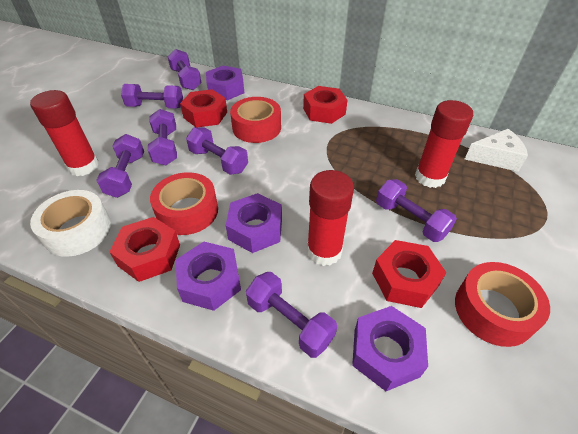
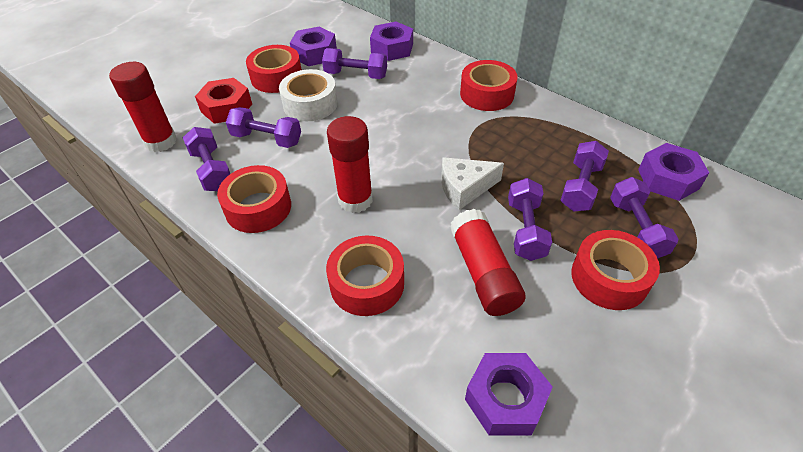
purple dumbbell: 7 -> 6
red nut: 4 -> 1
red tape: 3 -> 5

